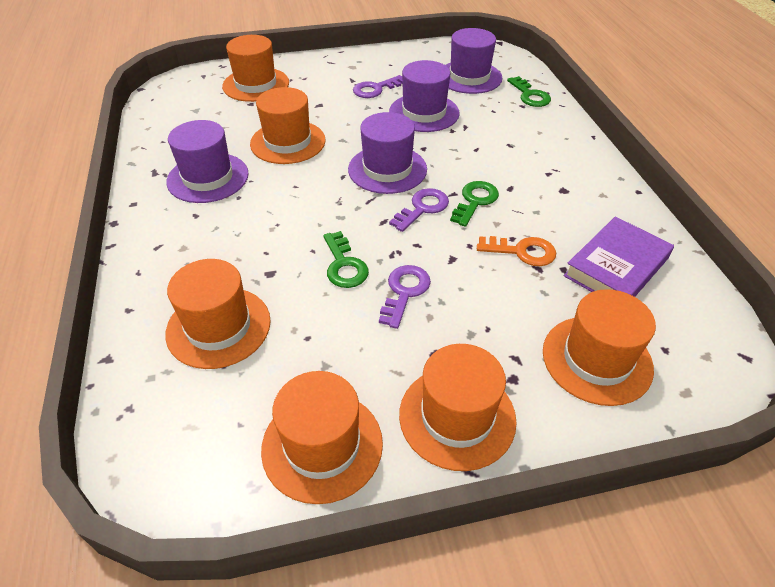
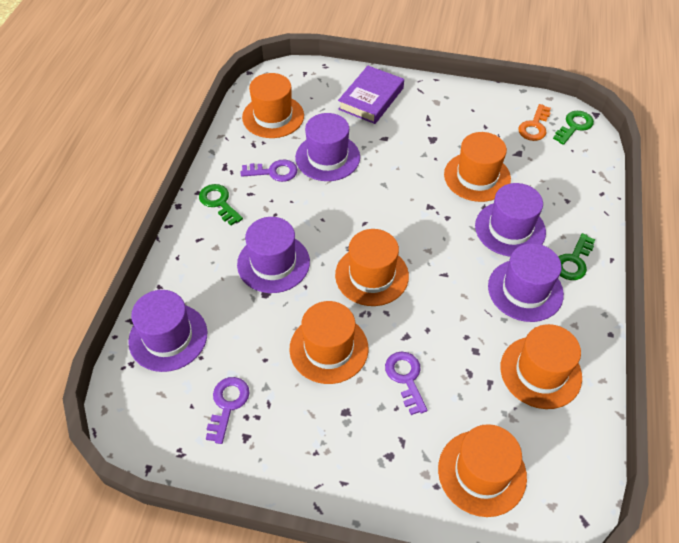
purple hat: 4 -> 5

